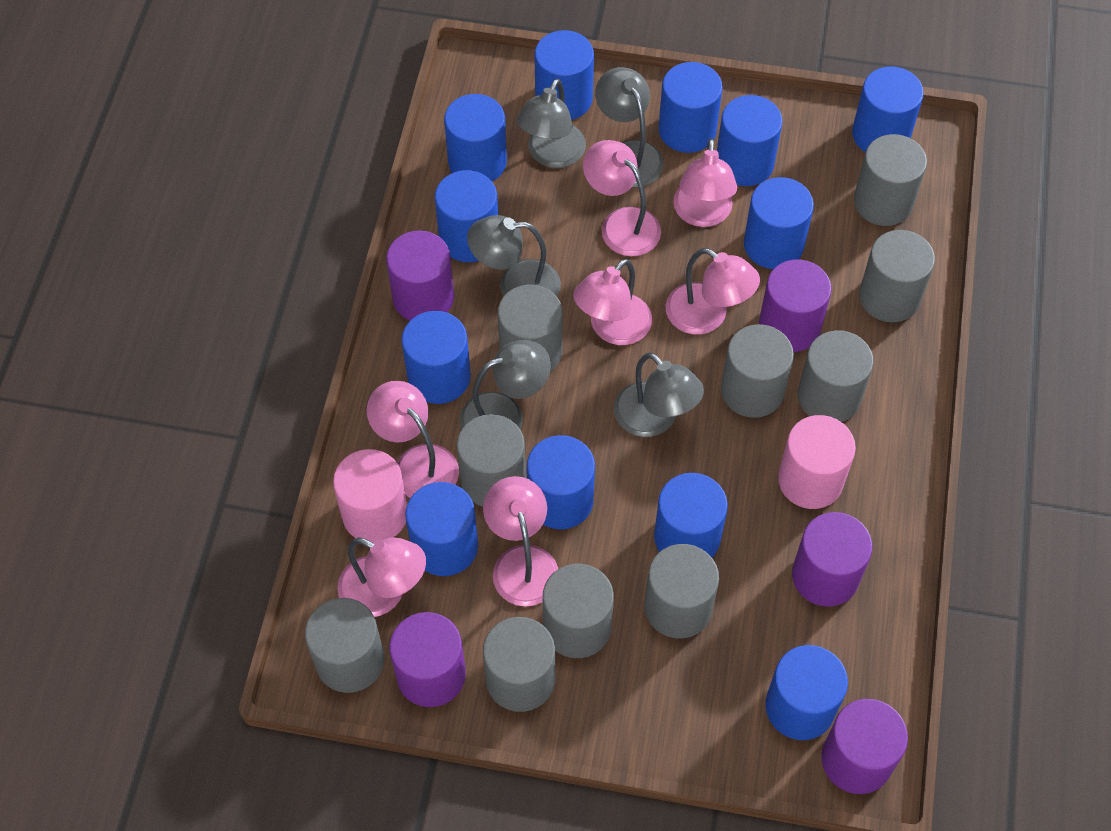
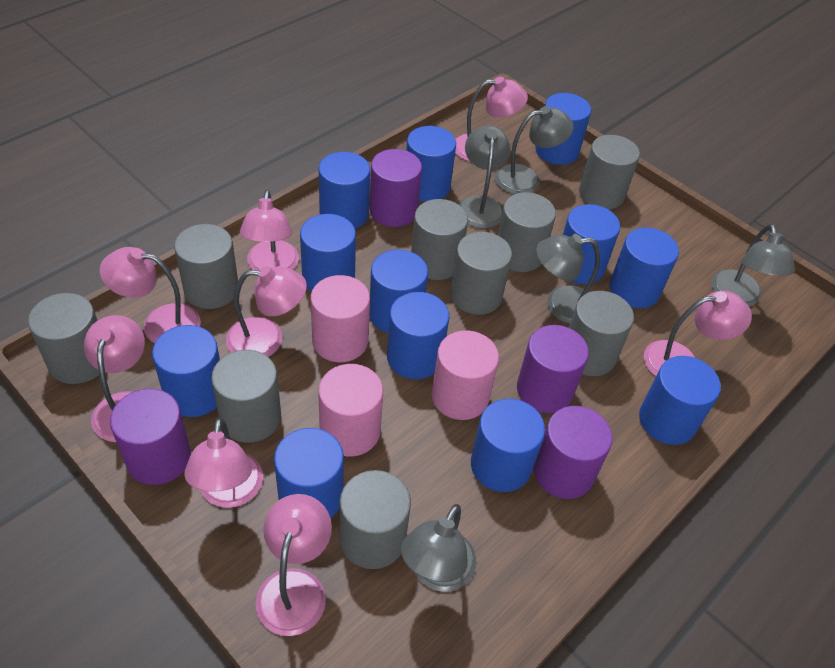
grey cylinder: 10 -> 9
pink cylinder: 2 -> 3
pink lamp: 7 -> 8
purple cylinder: 5 -> 4

